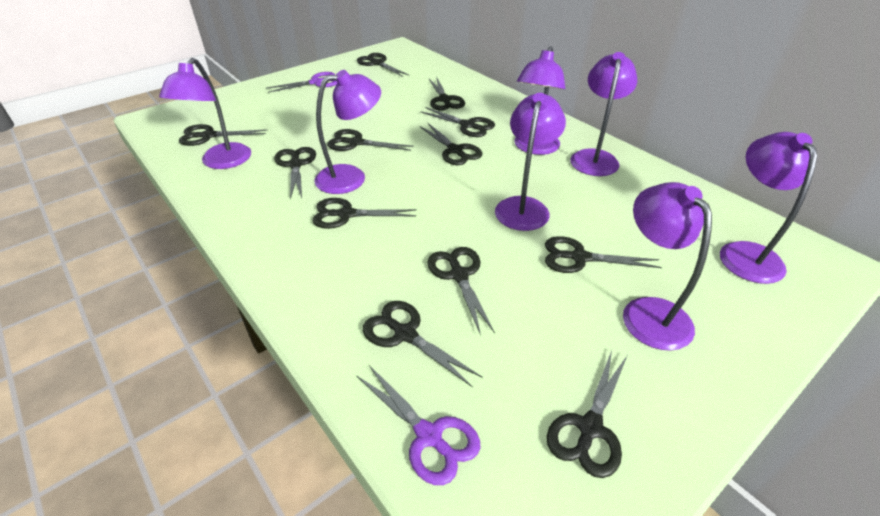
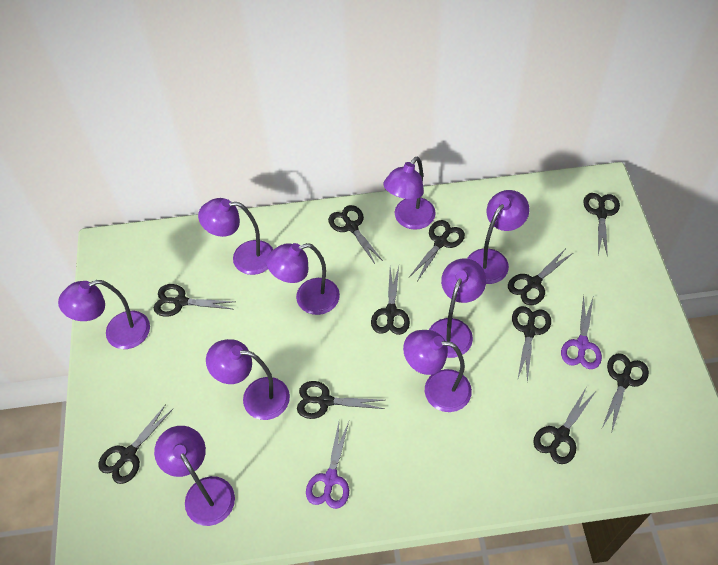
black scissors: 12 -> 11
purple lamp: 7 -> 9

